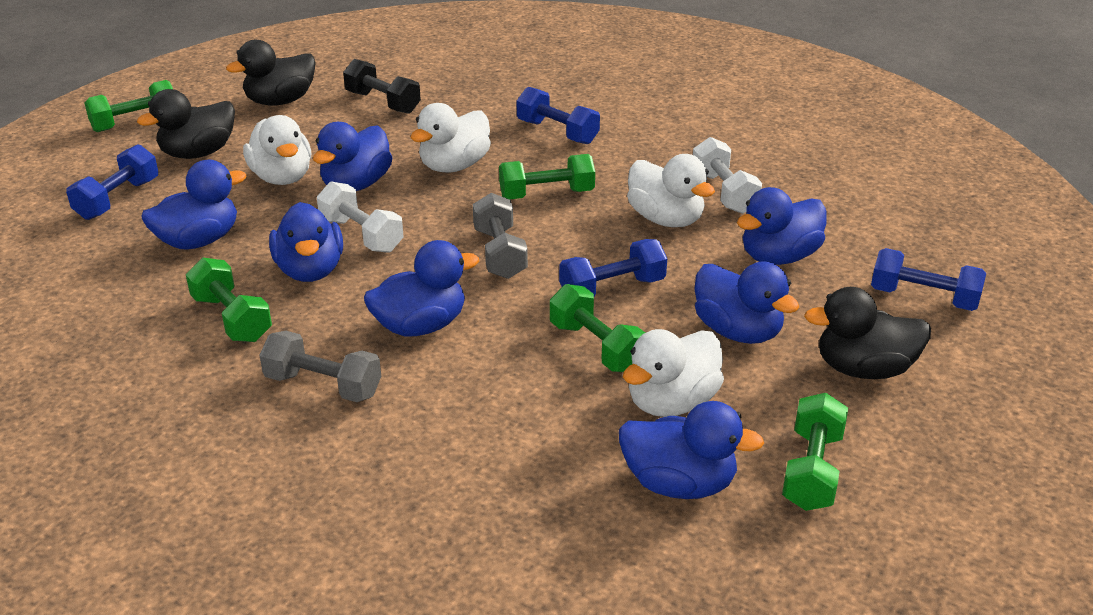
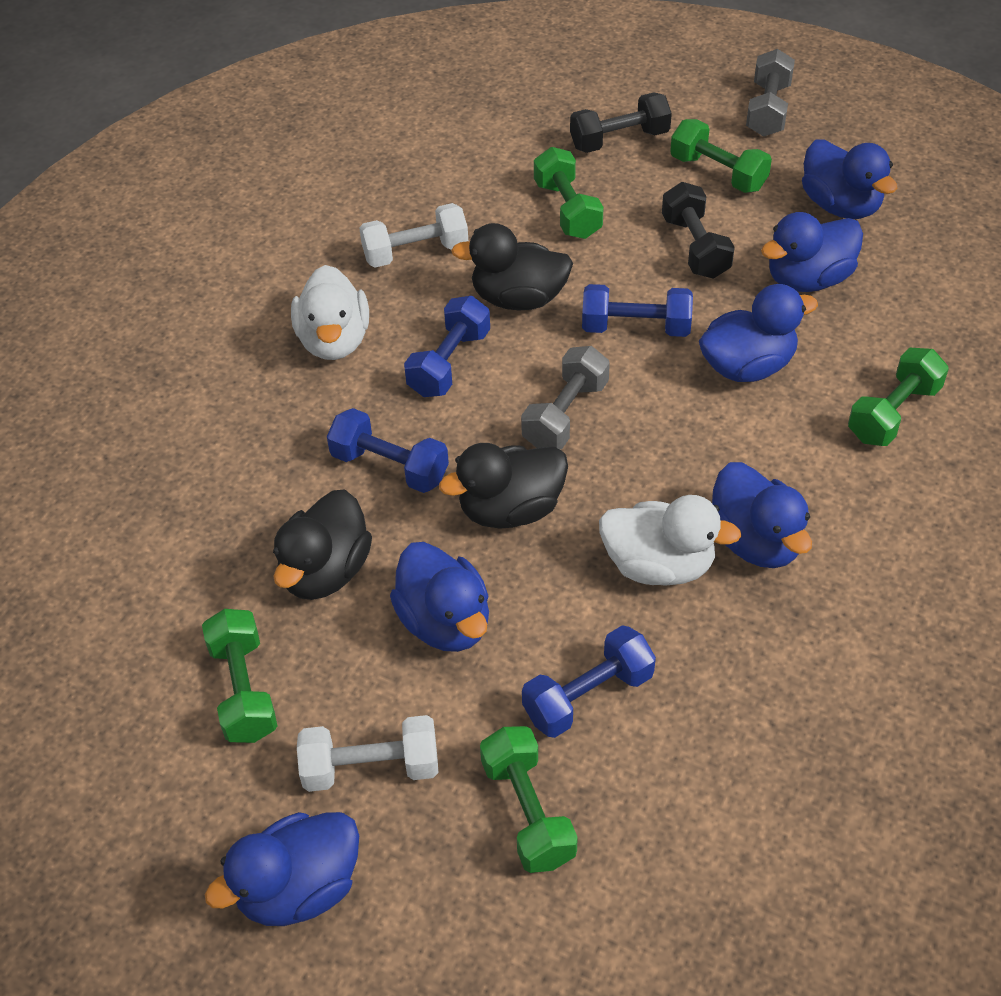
black dumbbell: 1 -> 2
blue duck: 7 -> 6
white duck: 4 -> 2

